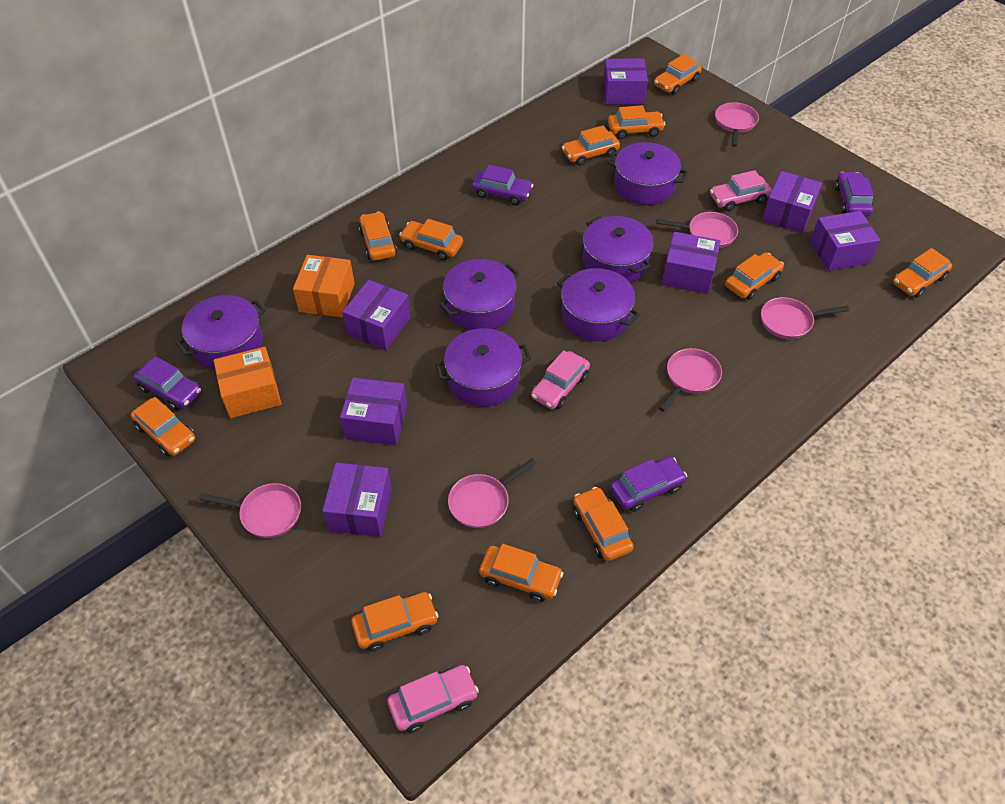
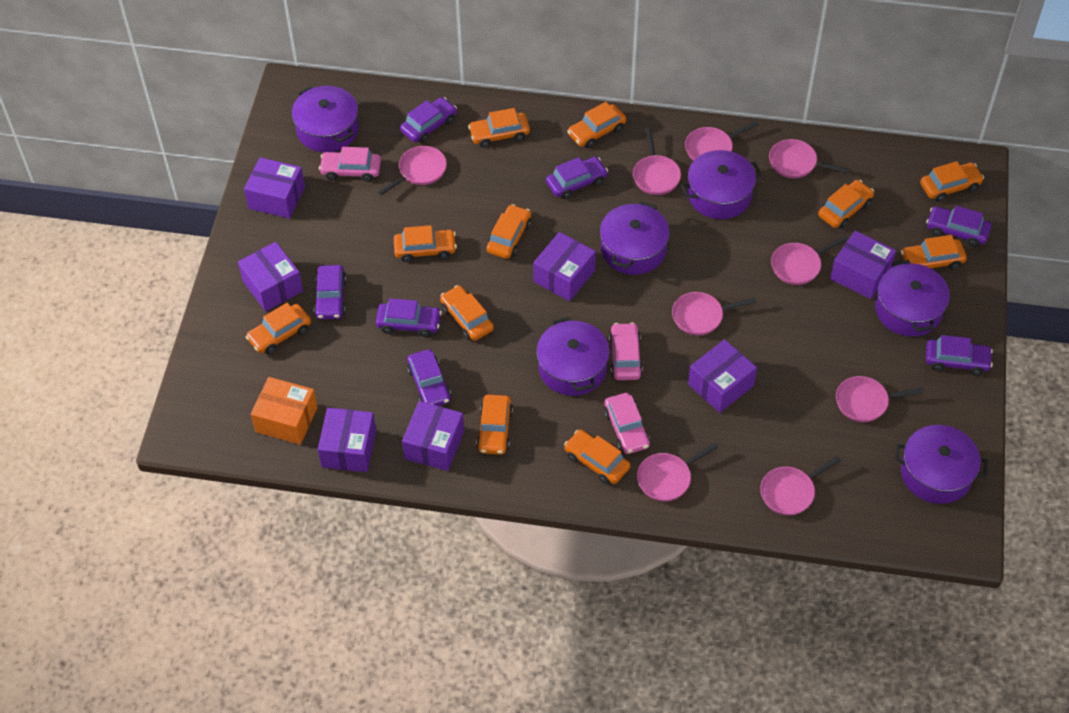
orange box: 2 -> 1
pink pan: 6 -> 9
purple car: 4 -> 7

